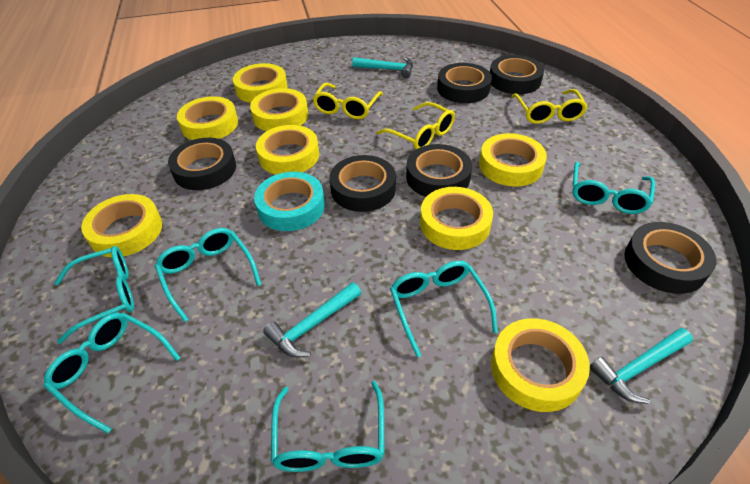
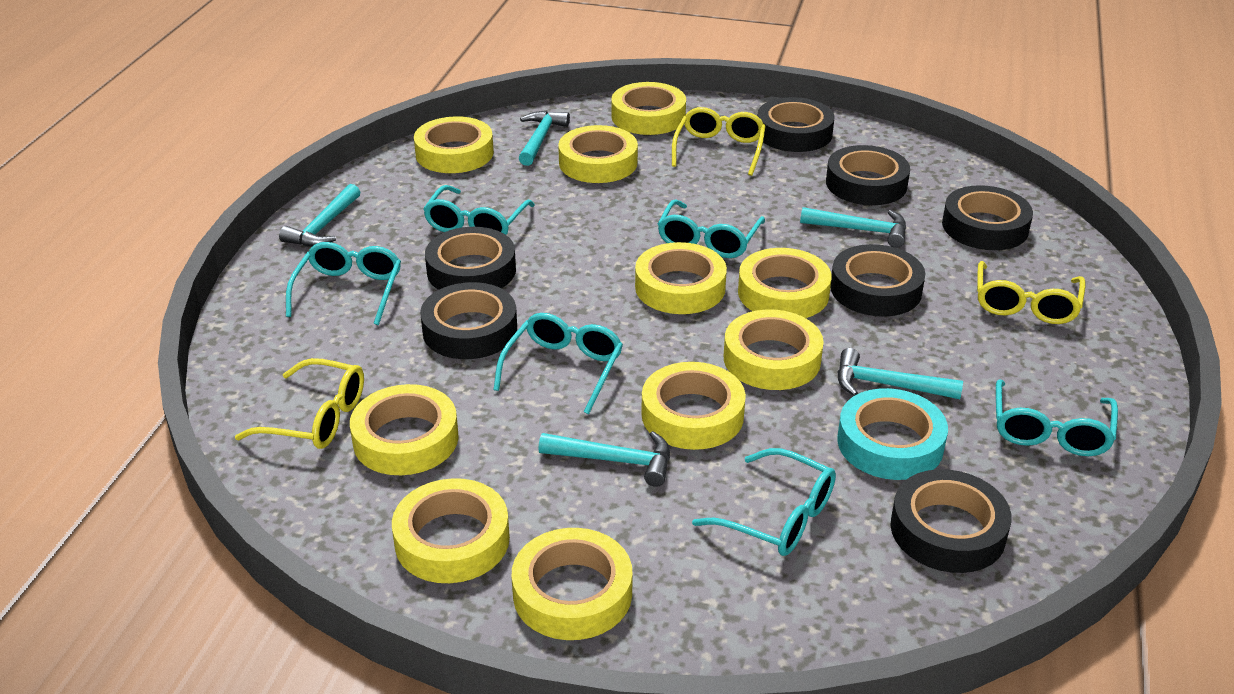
black tape: 6 -> 7
turquoise hammer: 3 -> 5
yellow tape: 8 -> 10

